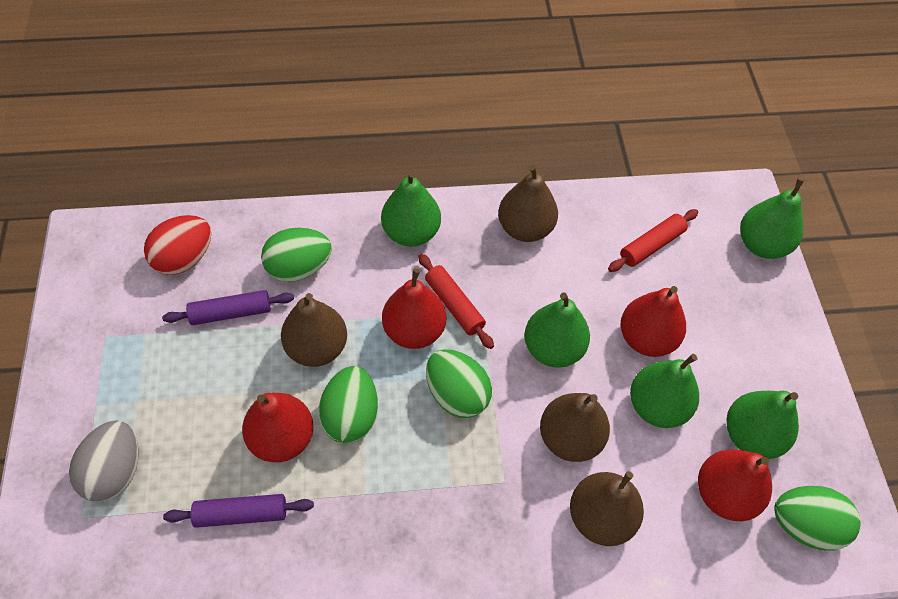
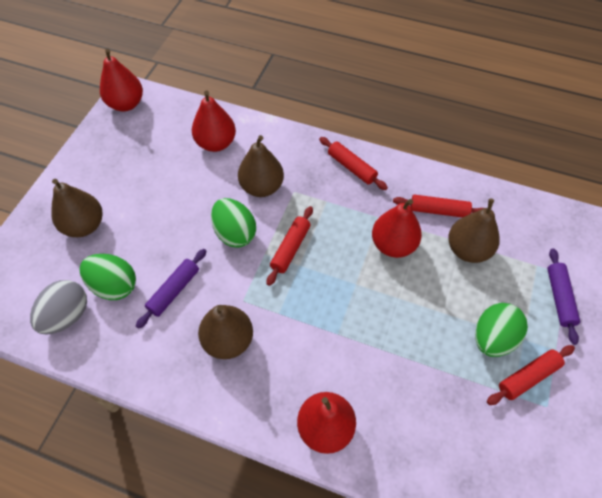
green egg: 4 -> 3
green pear: 5 -> 0
red egg: 1 -> 0
red rolling pin: 2 -> 4

